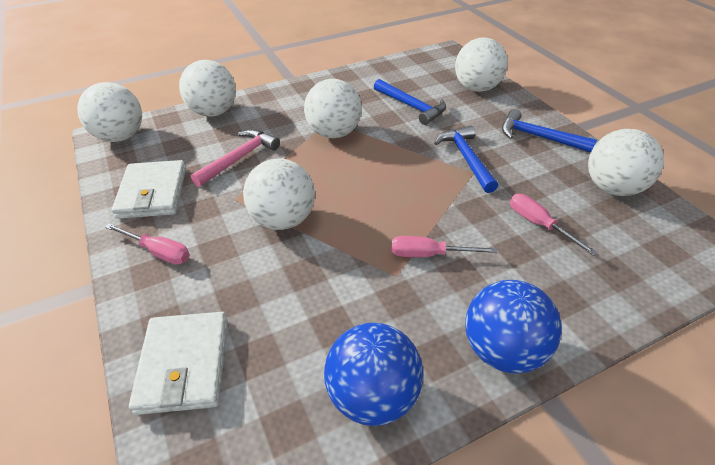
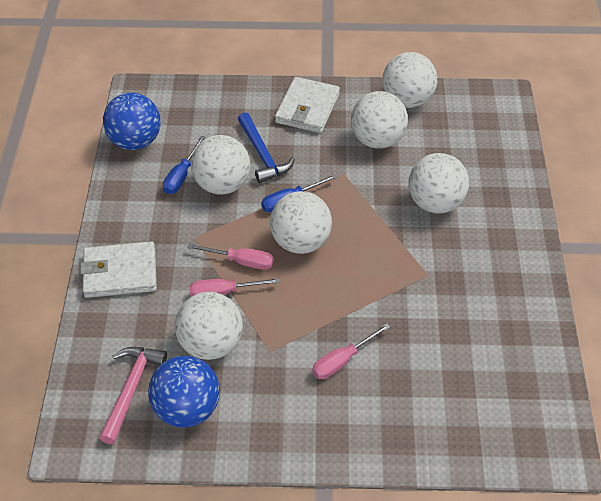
blue hammer: 3 -> 1
blue screwdriver: 0 -> 2

